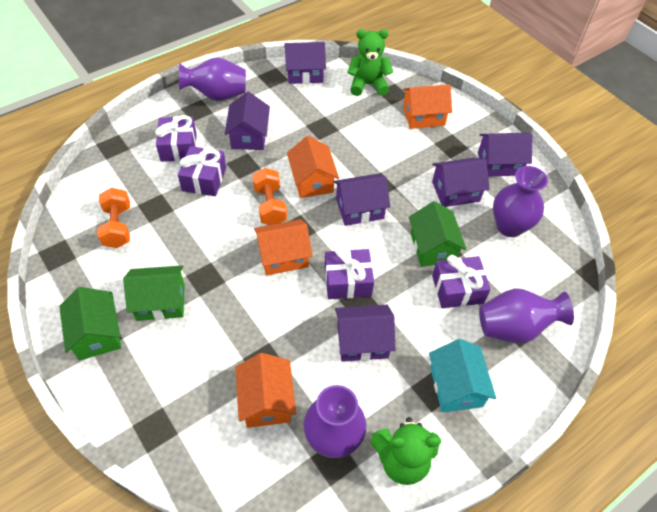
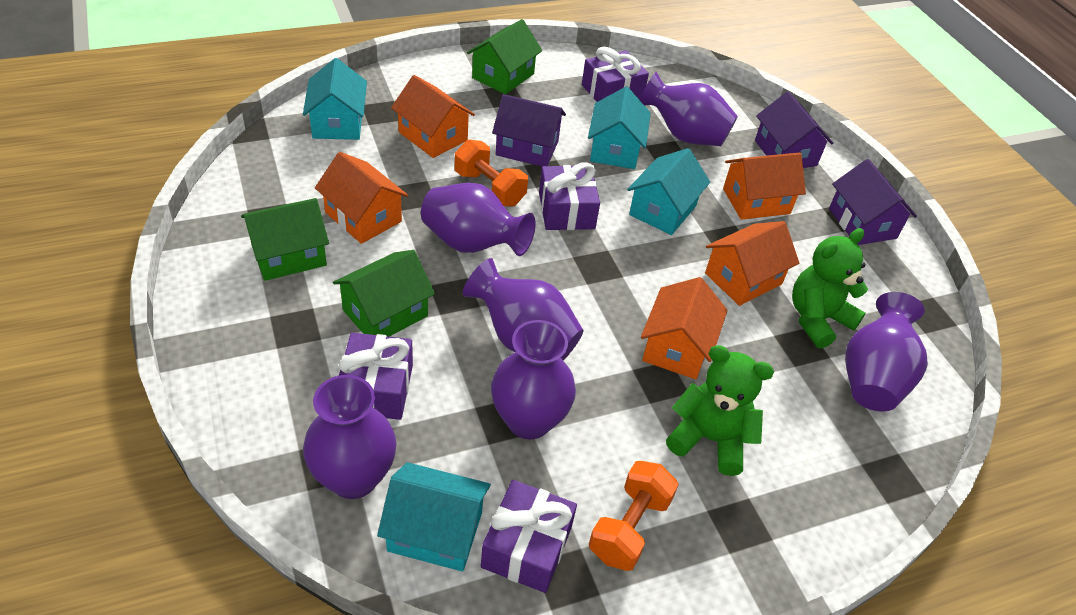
orange house: 4 -> 5
purple house: 6 -> 3
purple vase: 4 -> 6
turquoise house: 1 -> 4

